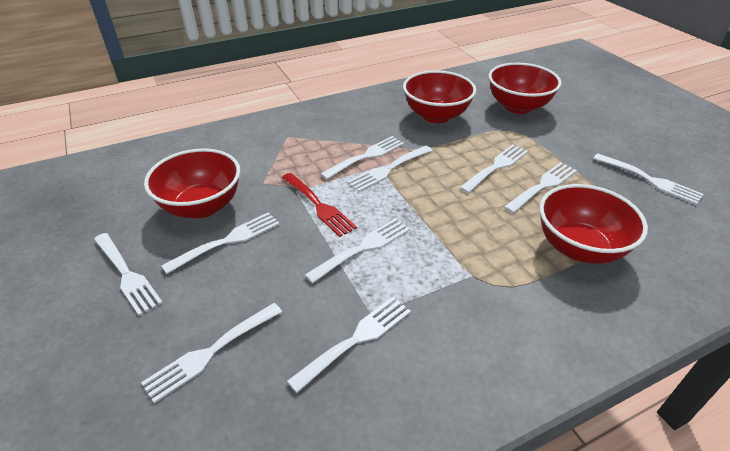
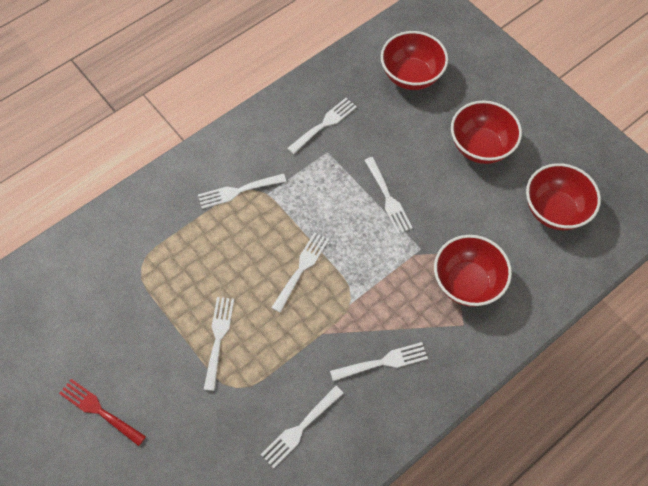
white fork: 10 -> 7

